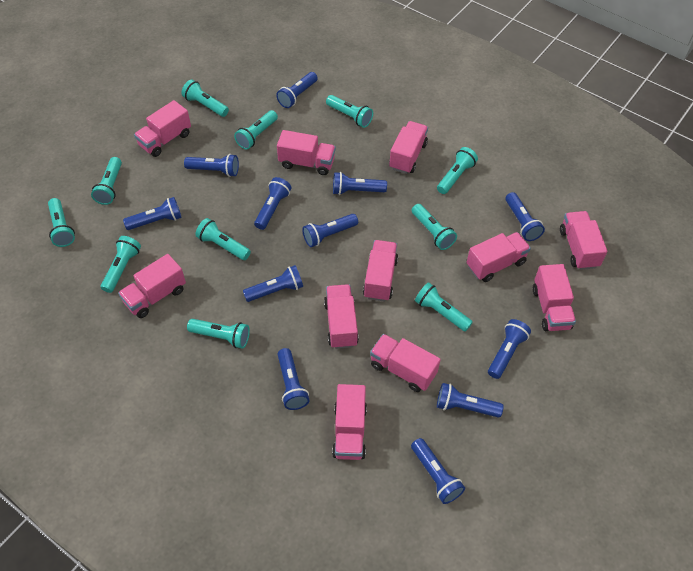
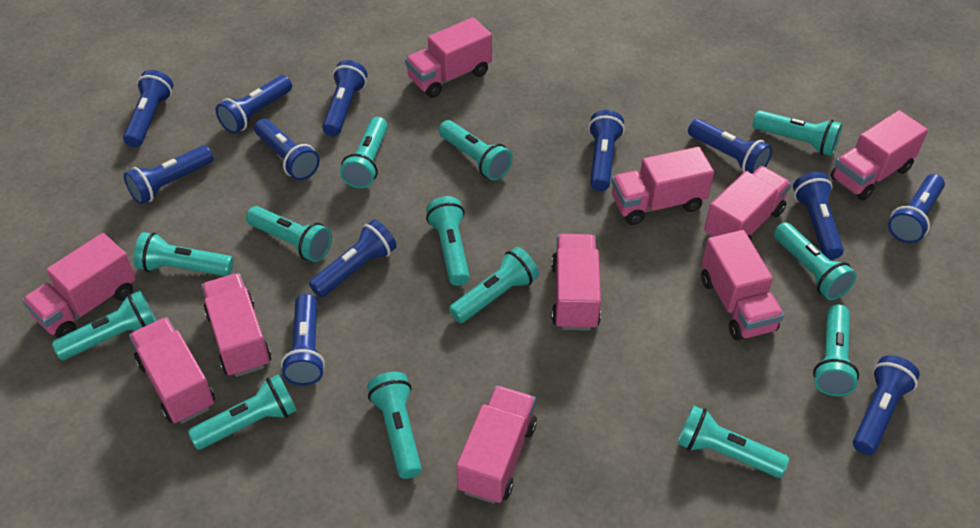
pink truck: 11 -> 10
turquoise flashlight: 11 -> 13

